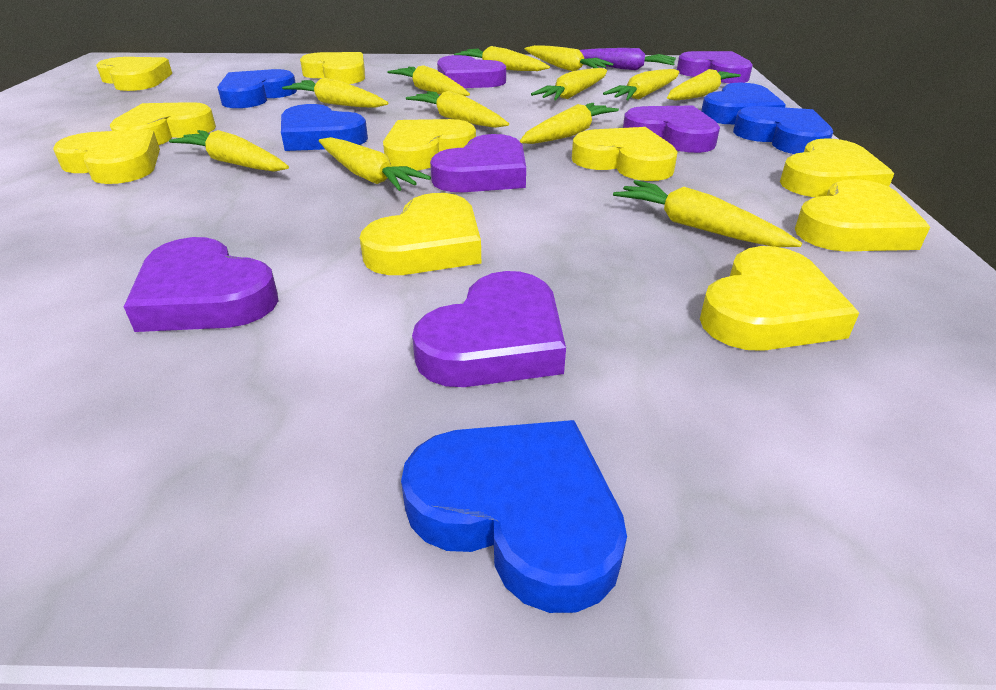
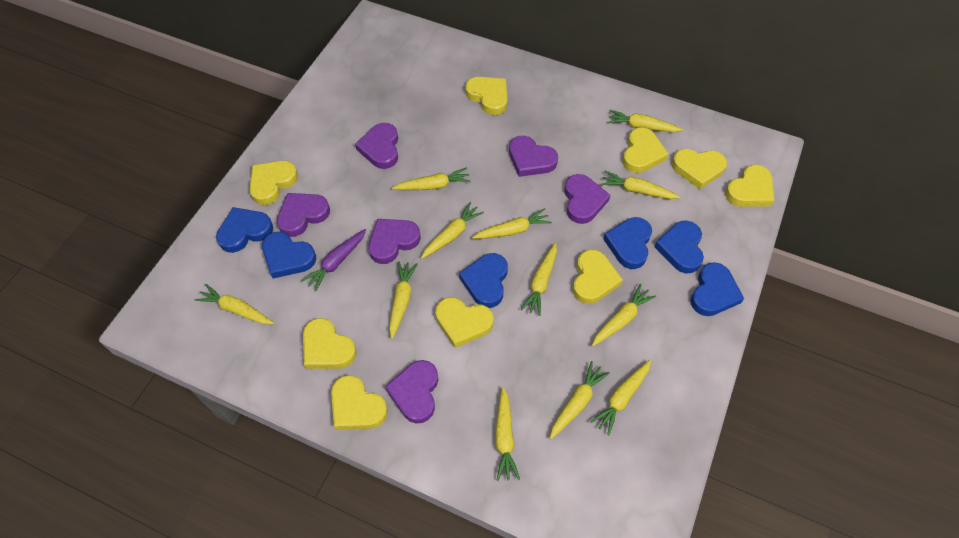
blue heart: 5 -> 6
yellow heart: 10 -> 9

